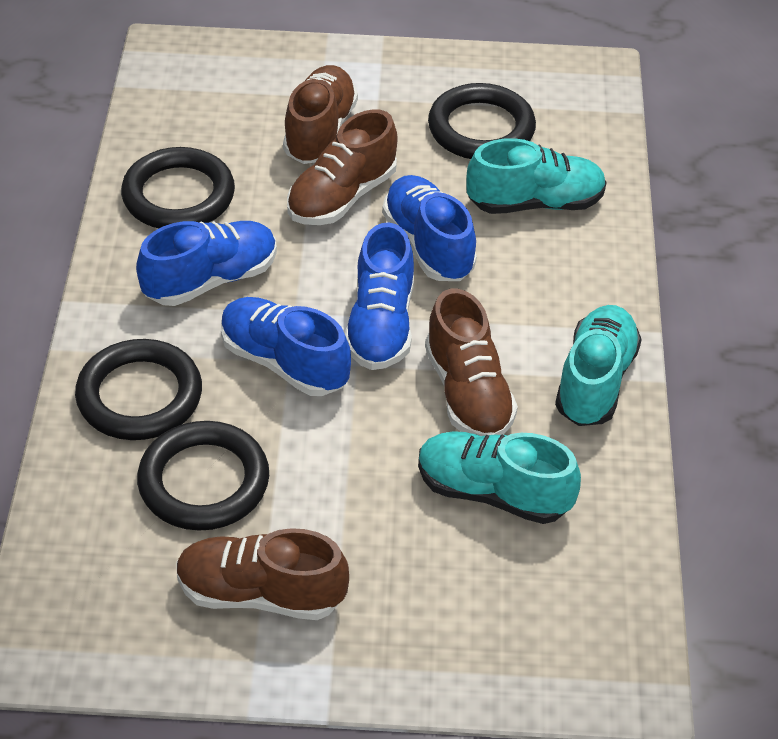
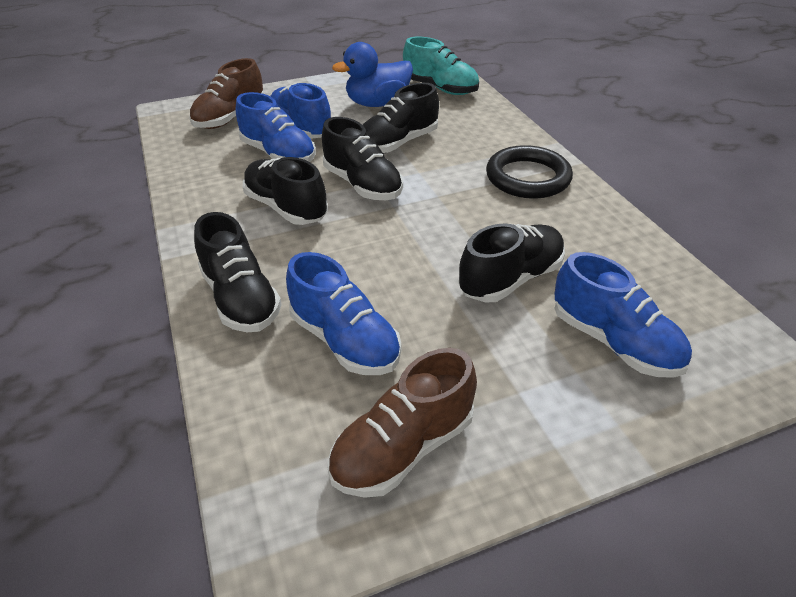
black ring: 4 -> 1
black shoe: 0 -> 5
blue duck: 0 -> 1
brown shoe: 4 -> 2
turquoise shoe: 3 -> 1

